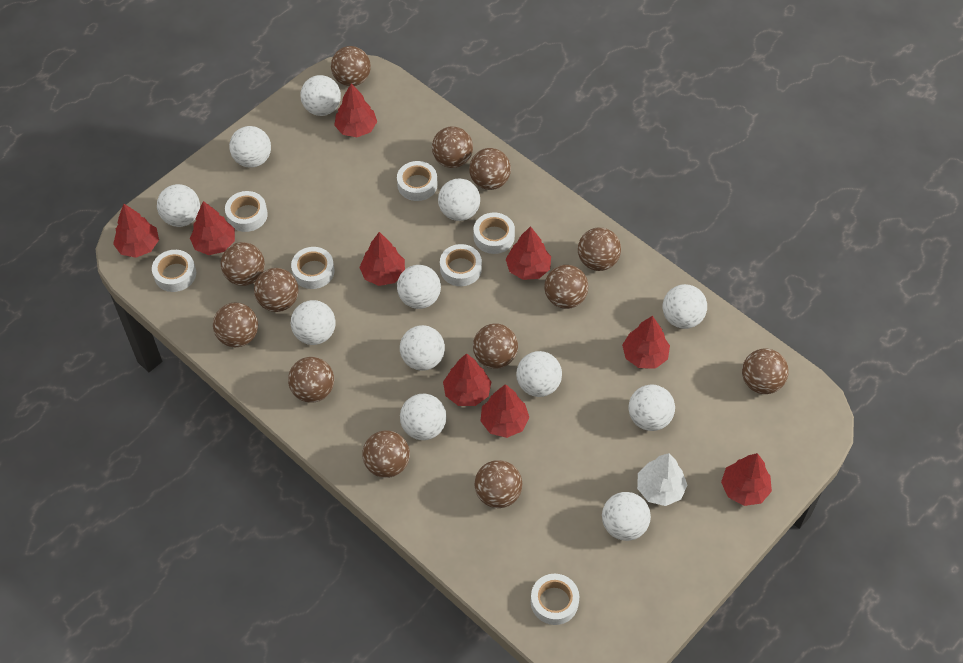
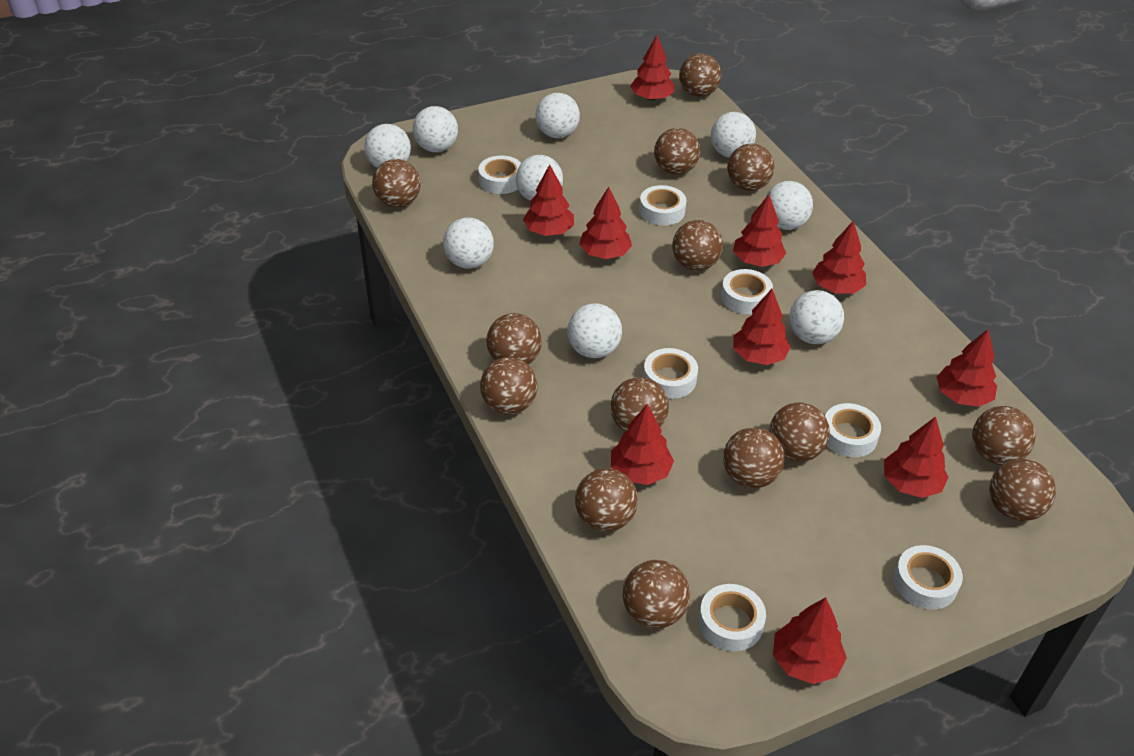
brown ball: 13 -> 14
red tree: 9 -> 10
white ball: 12 -> 9
white tree: 1 -> 0

